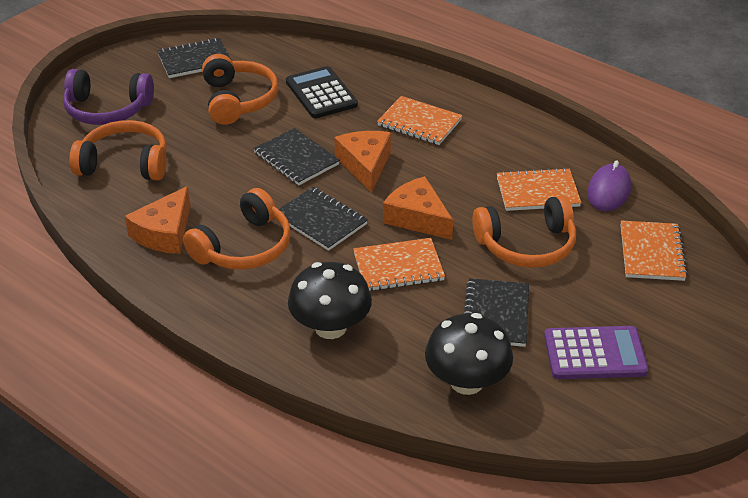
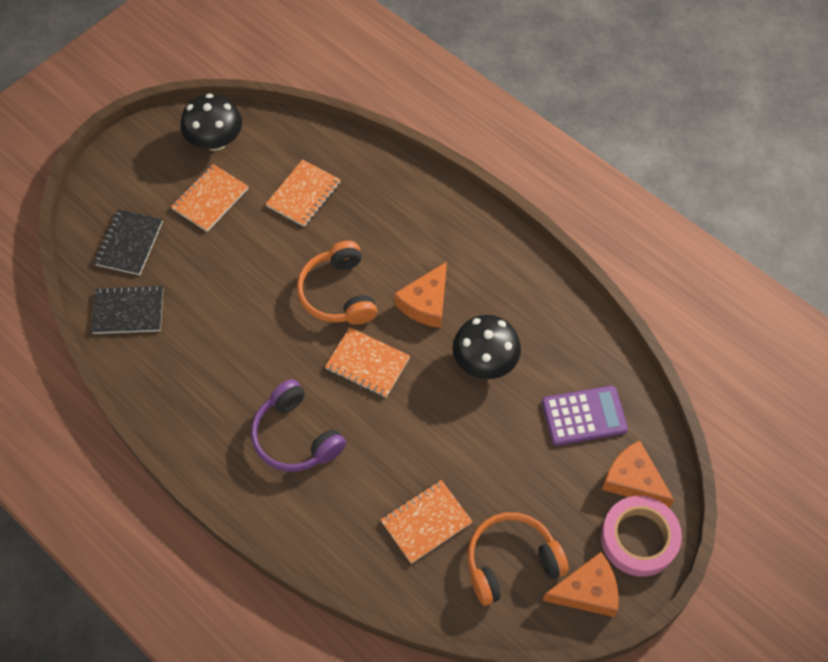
black calculator: 1 -> 0
black notebook: 4 -> 2
orange headphones: 4 -> 2
pink tape: 0 -> 1
purple mouse: 1 -> 0

